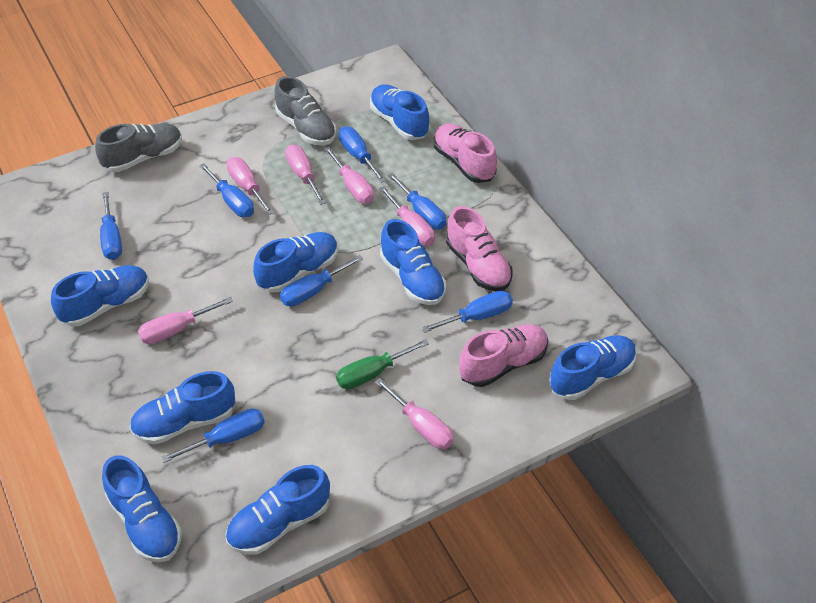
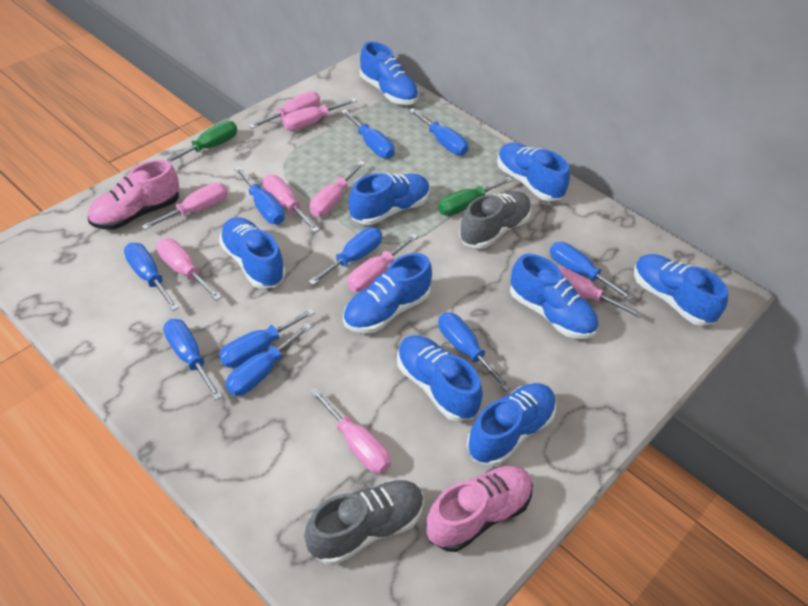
blue screwdriver: 7 -> 10
blue shoe: 8 -> 9
green screwdriver: 1 -> 2
pink screwdriver: 6 -> 9
pink shoe: 3 -> 2

